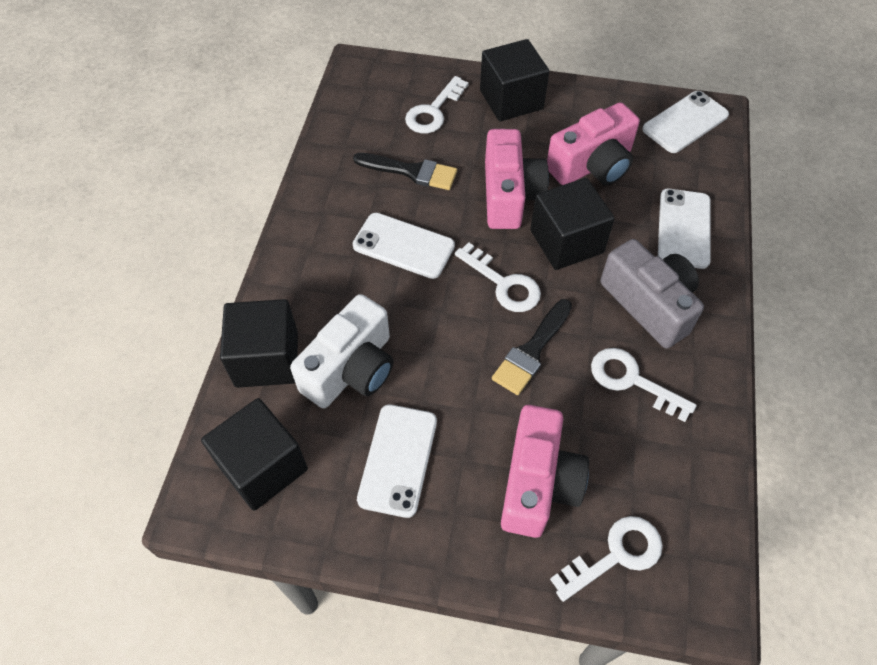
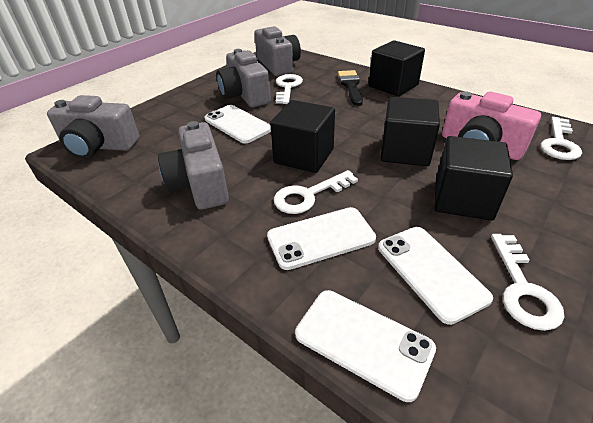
black brush: 2 -> 1
grey camera: 1 -> 4
pink camera: 3 -> 1
white camera: 1 -> 0

